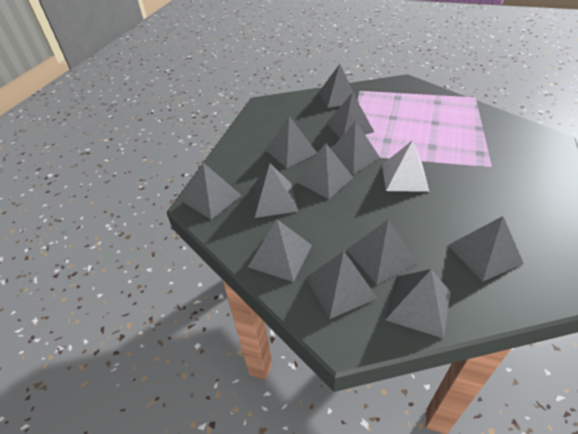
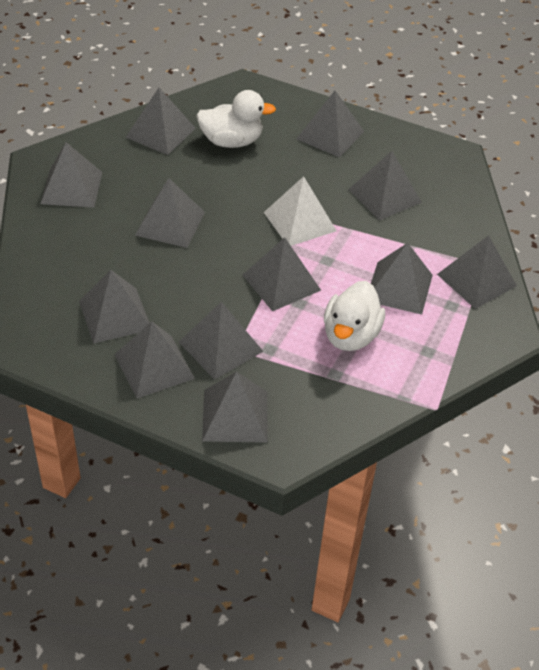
white duck: 0 -> 2

